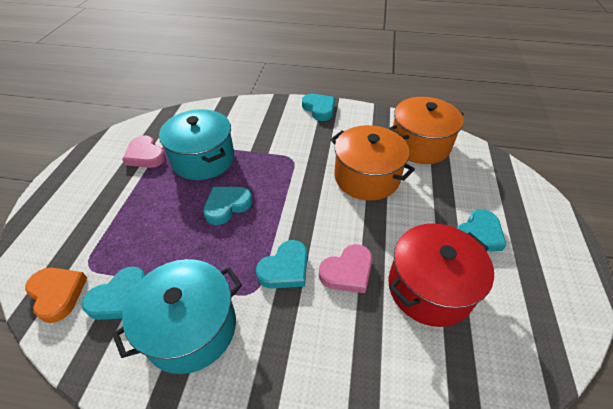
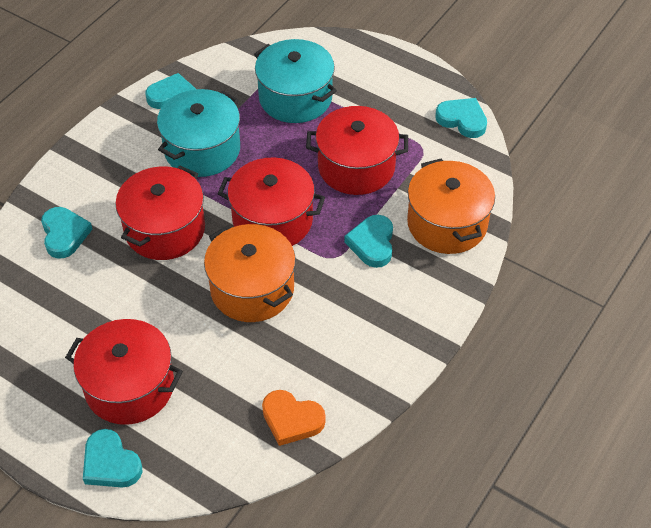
pink heart: 2 -> 0
red pot: 1 -> 4

